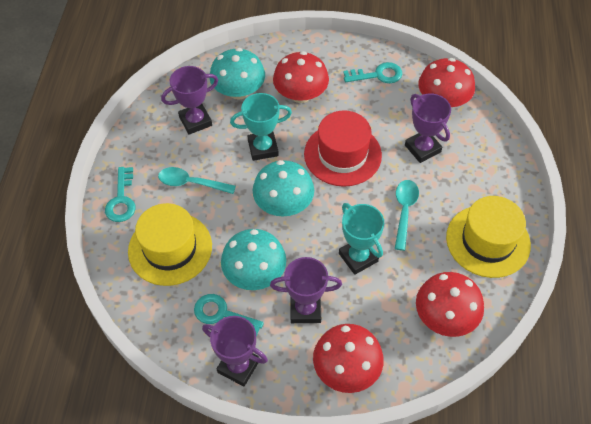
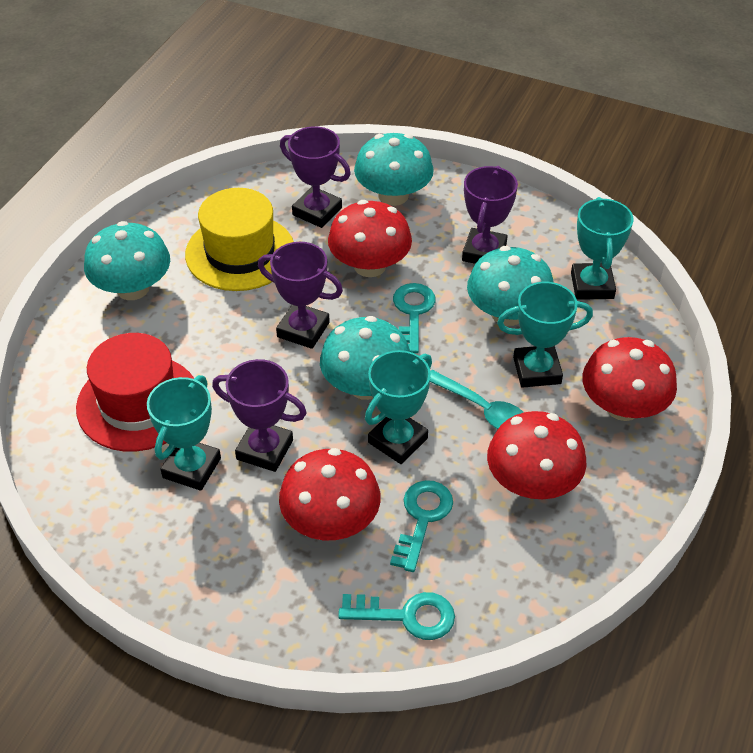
turquoise mushroom: 3 -> 4
turquoise spoon: 2 -> 1
turquoise trophy: 2 -> 4
yellow hat: 2 -> 1

